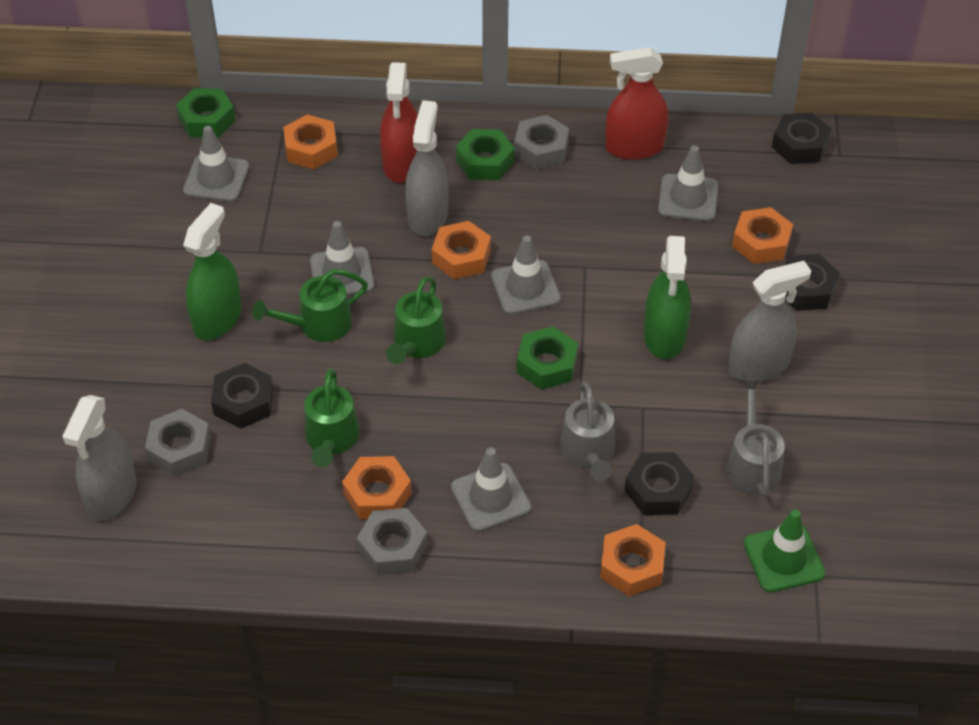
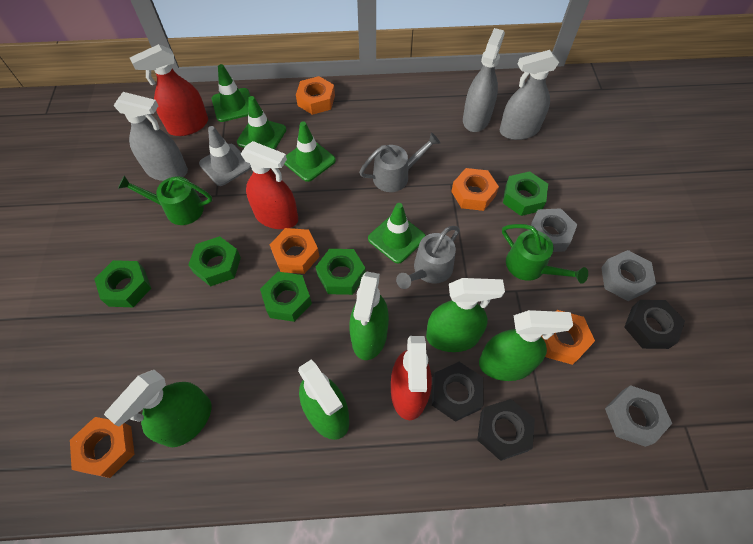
black nut: 4 -> 3
green nut: 3 -> 5
green spray bottle: 2 -> 5
green traffic cone: 1 -> 4
green watering can: 3 -> 2
grey traffic cone: 5 -> 1
red spray bottle: 2 -> 3

